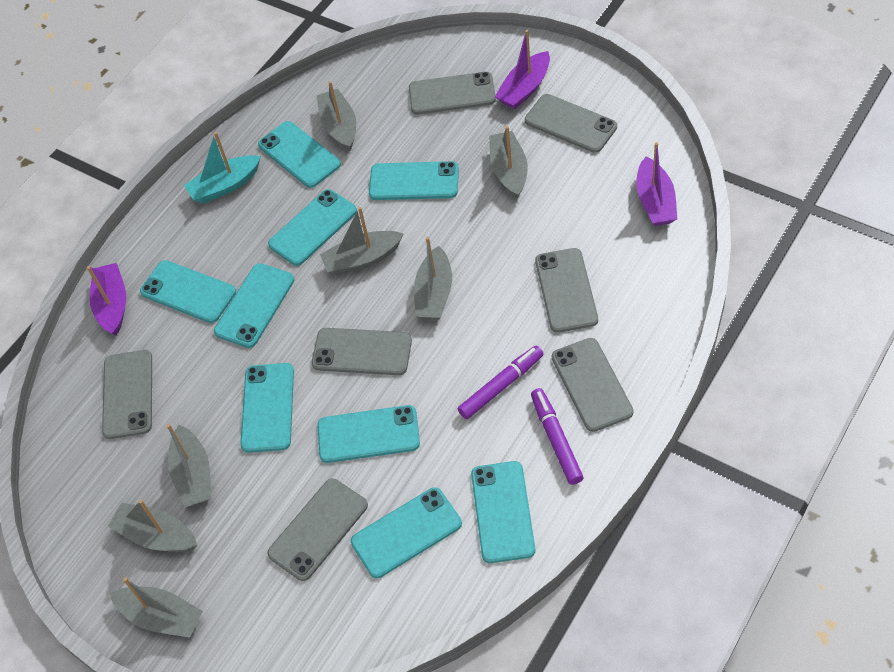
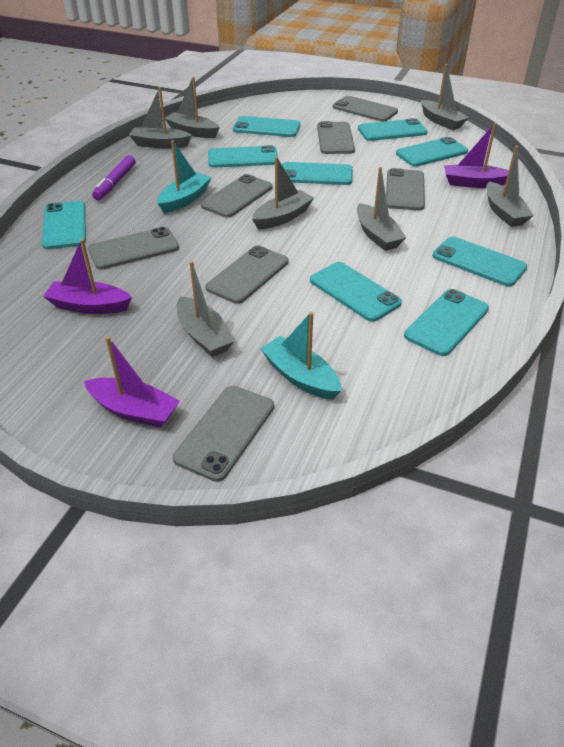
purple marker: 2 -> 1
turquoise boat: 1 -> 2

